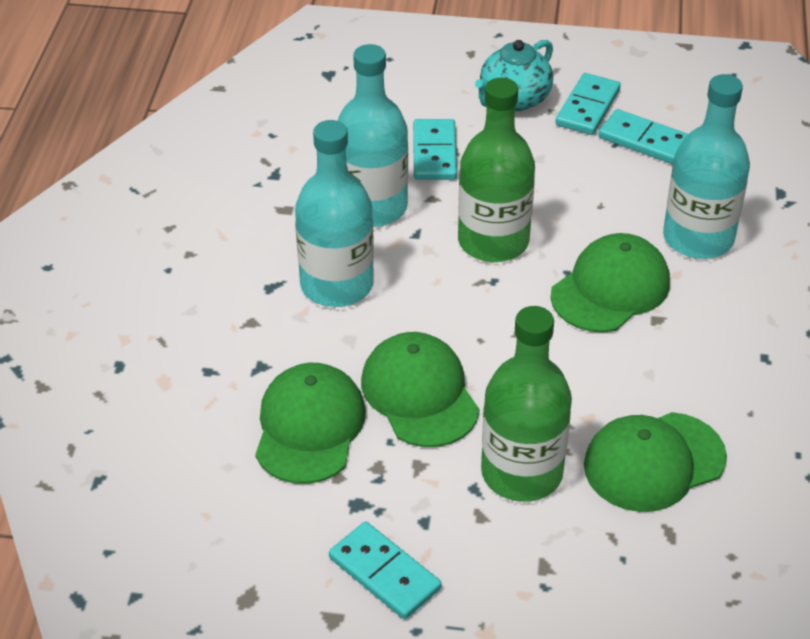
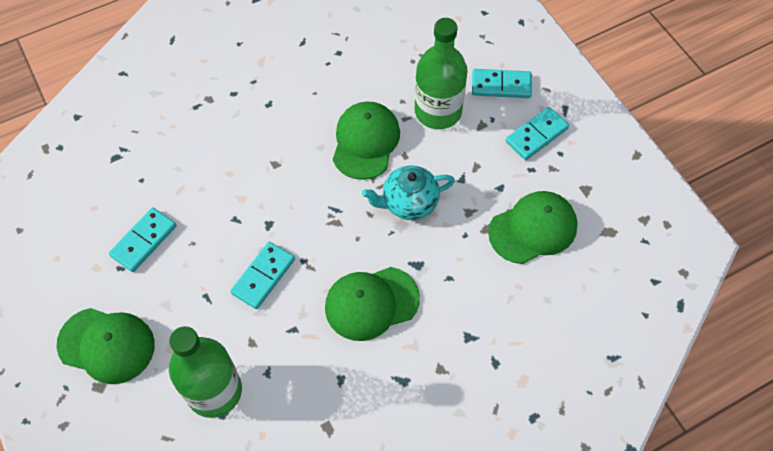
turquoise bottle: 3 -> 0

